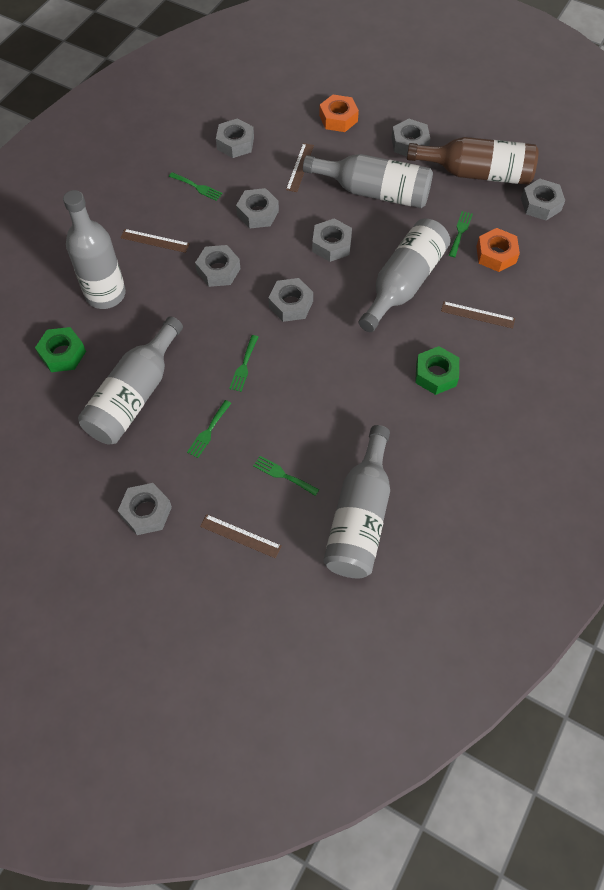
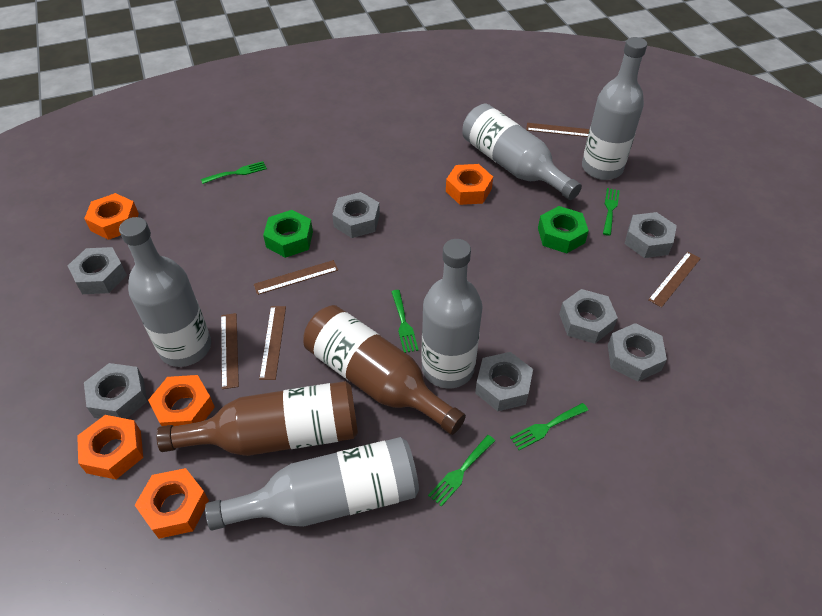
brown bottle: 1 -> 2
brown ruler: 4 -> 5
grey nut: 8 -> 7
orange nut: 2 -> 5

